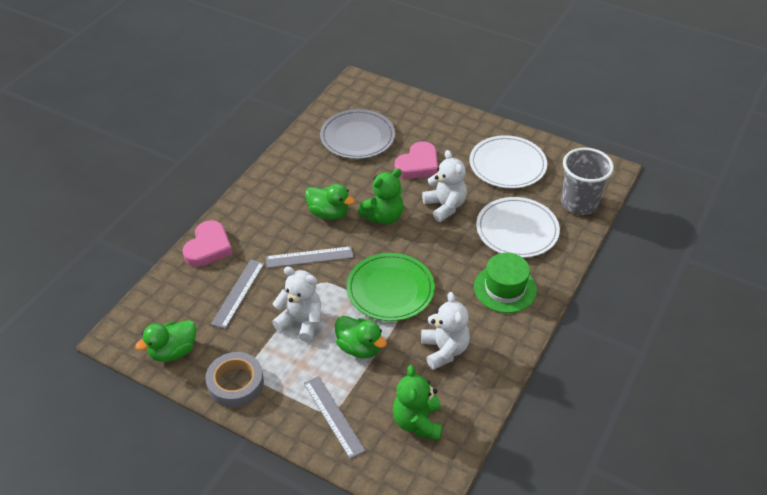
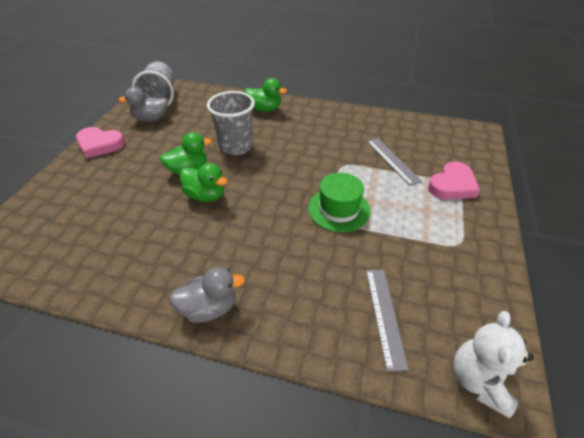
green plate: 1 -> 0
green teddy bear: 2 -> 0
grey cup: 1 -> 2
grey duck: 0 -> 2
grey plate: 1 -> 0
grey ruler: 3 -> 2
grey tape: 1 -> 0
white plate: 2 -> 0
white teddy bear: 3 -> 1

